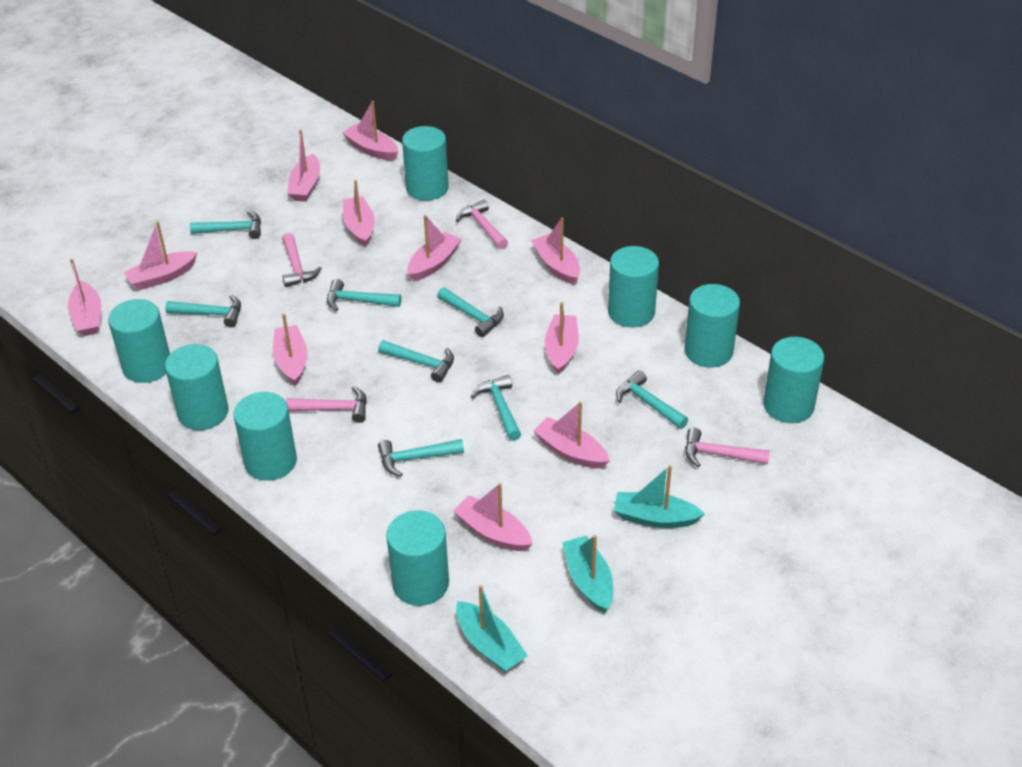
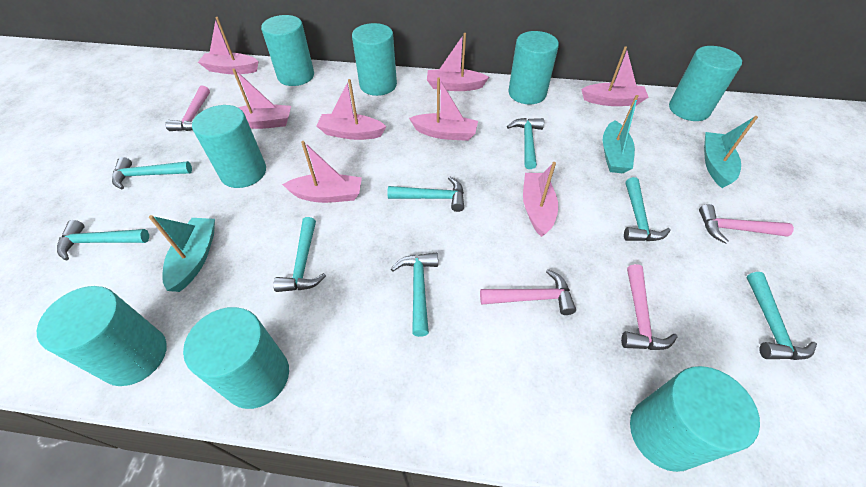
pink boat: 11 -> 8

